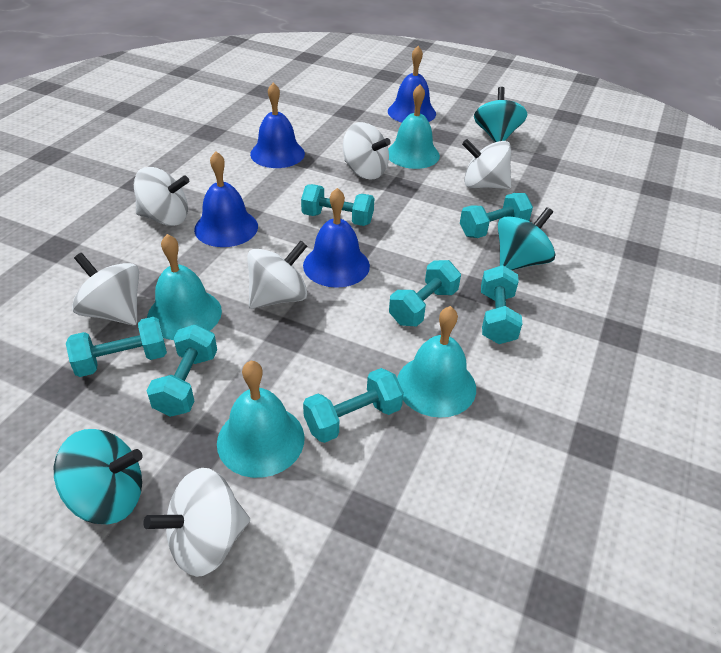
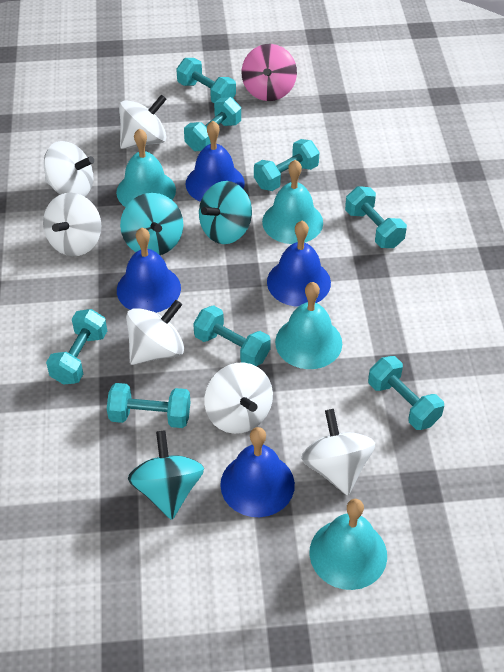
pink spinning top: 0 -> 1
turquoise dumbbell: 7 -> 8

